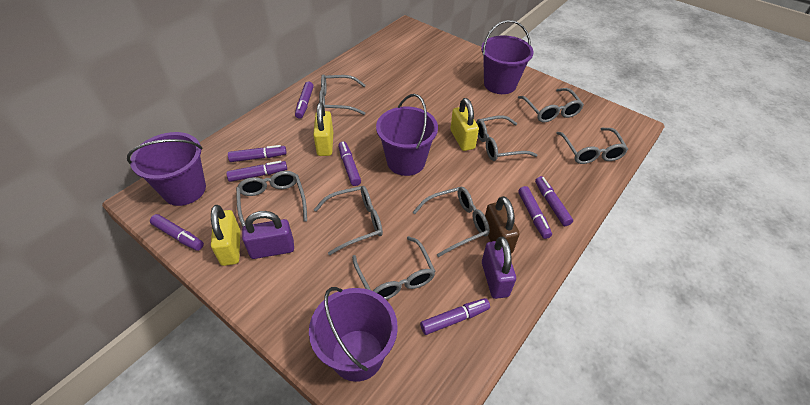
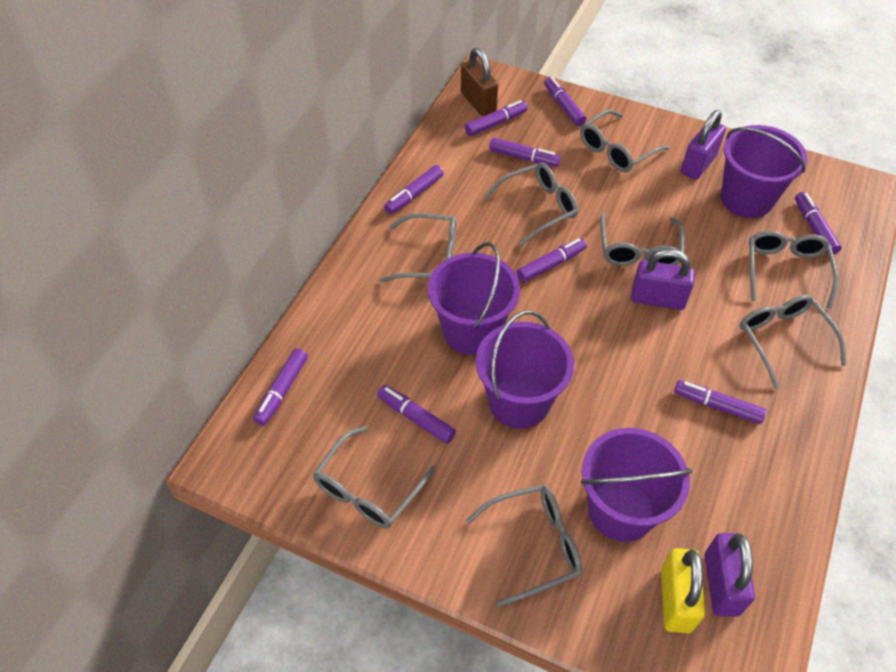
purple marker: 8 -> 9
purple padlock: 2 -> 3
yellow padlock: 3 -> 1

